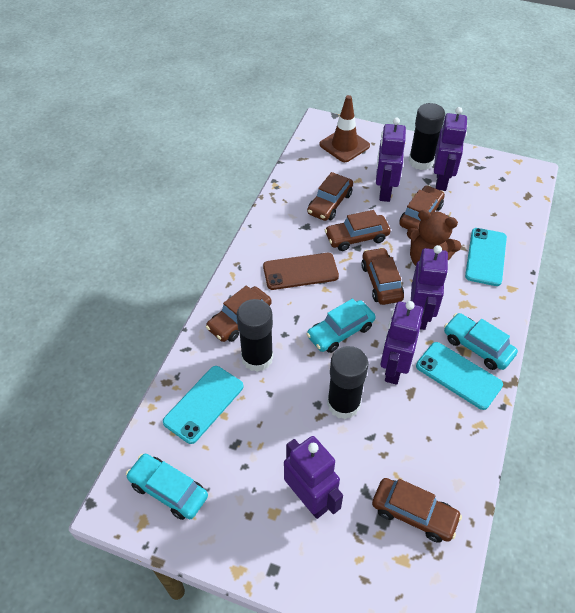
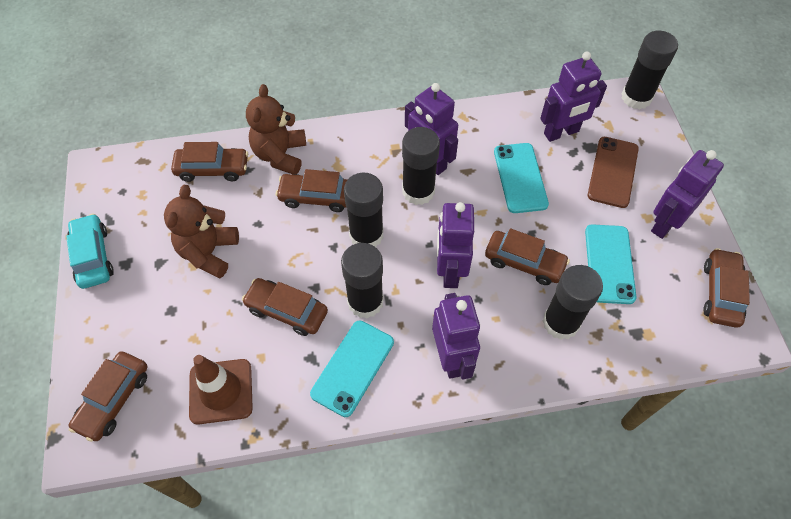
black glue stick: 3 -> 5
brown teddy bear: 1 -> 2
turquoise car: 3 -> 1

